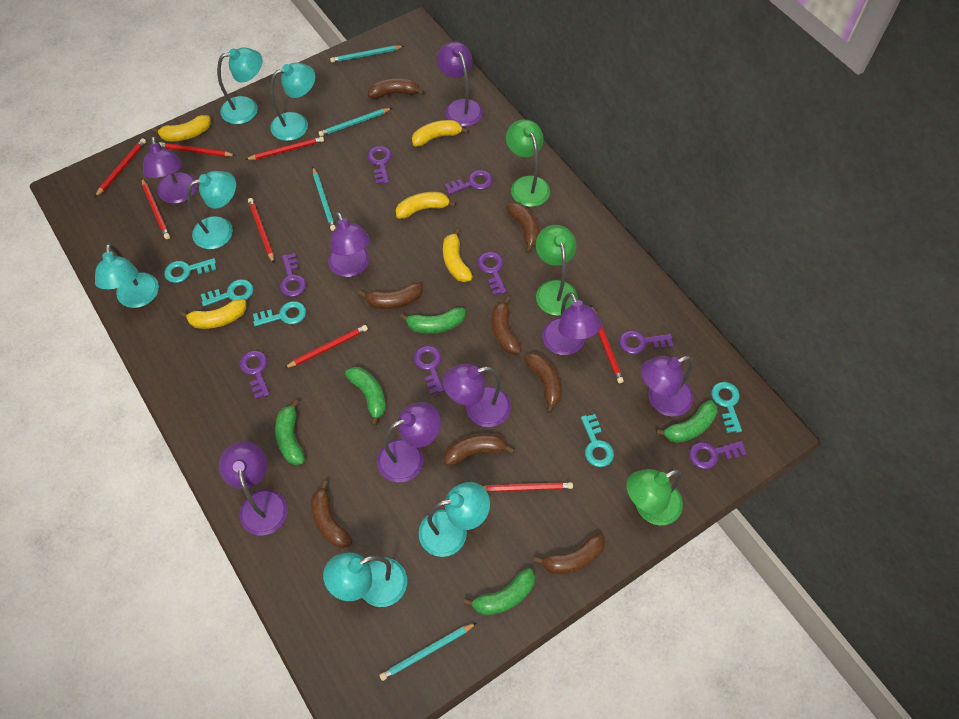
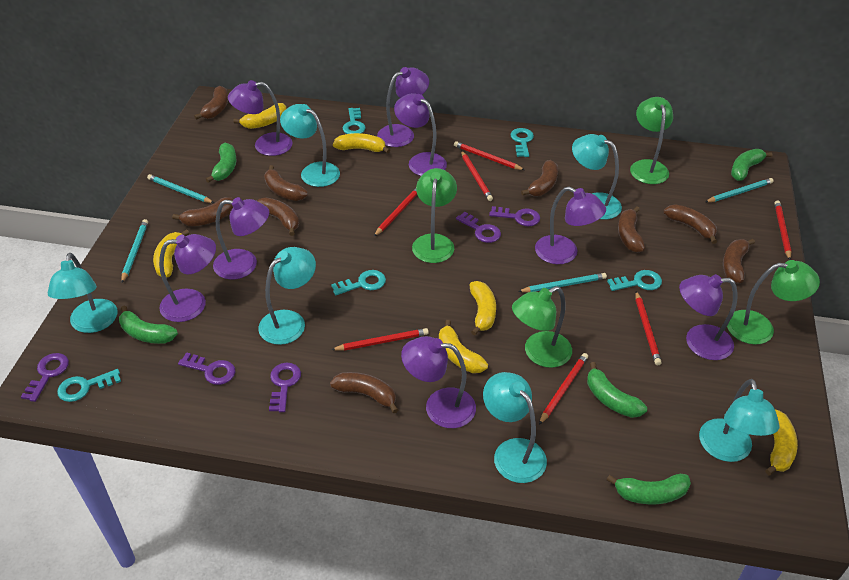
brown banana: 8 -> 9
green lamp: 3 -> 4
purple key: 8 -> 5
red pencil: 8 -> 7
yellow banana: 5 -> 6

